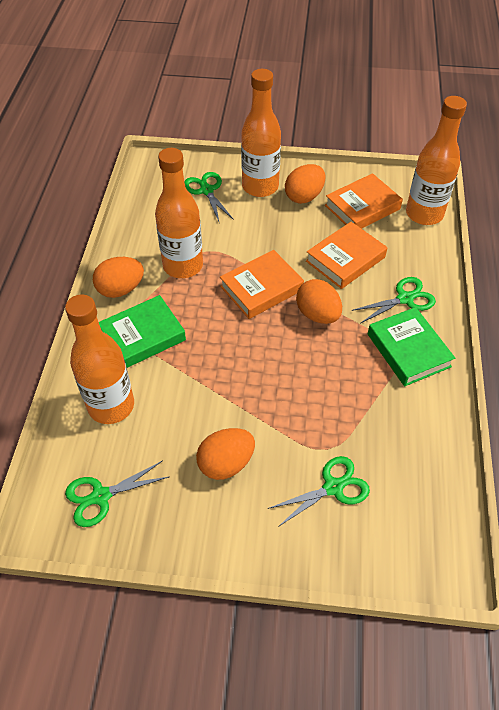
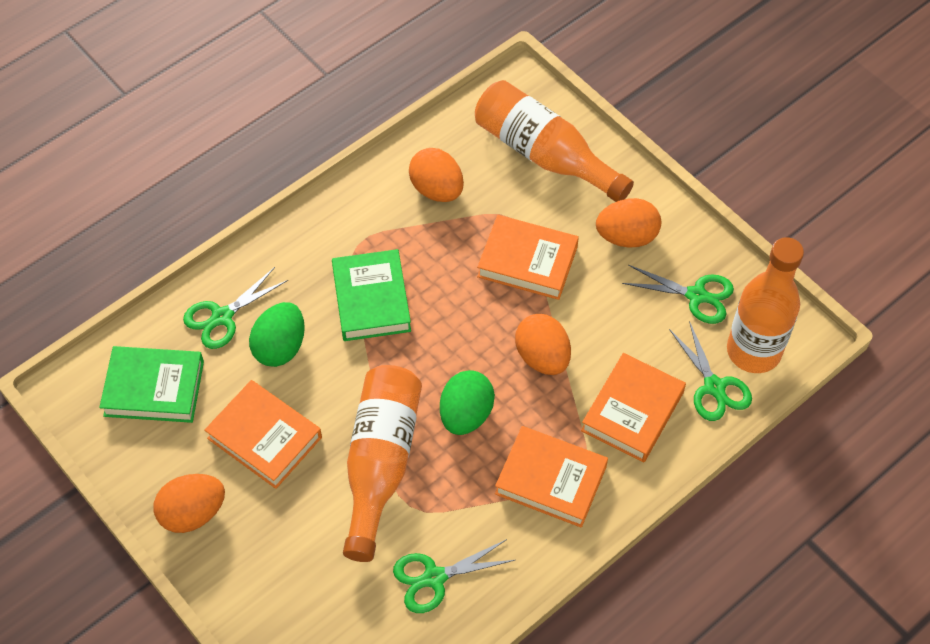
green egg: 0 -> 2
orange book: 3 -> 4
orange bottle: 4 -> 3

